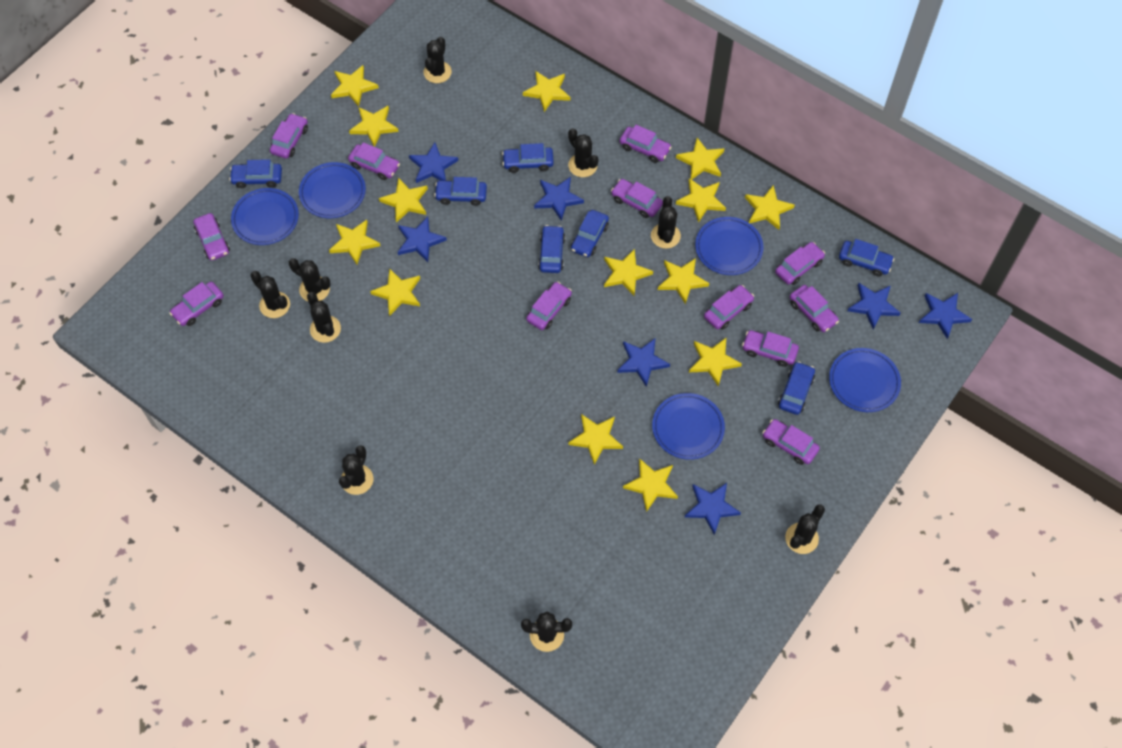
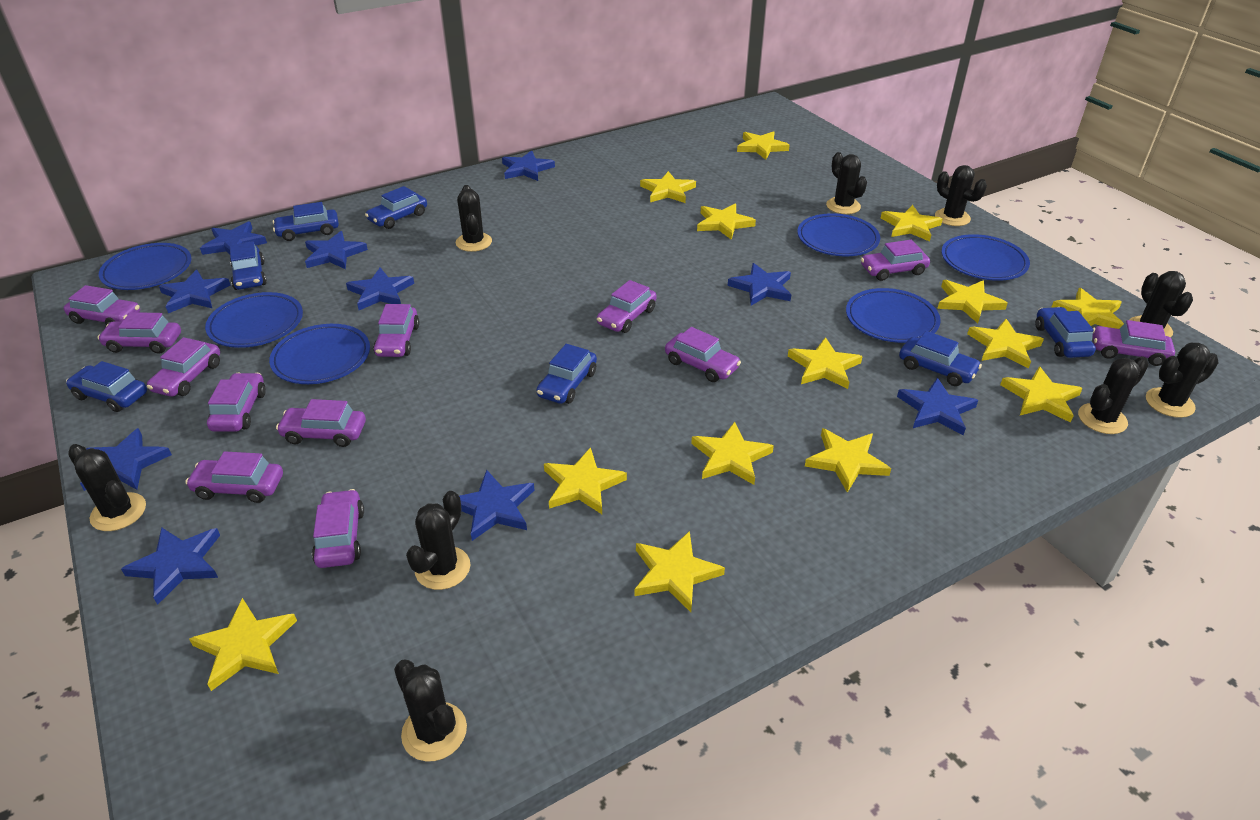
blue plate: 5 -> 6
blue star: 7 -> 10

